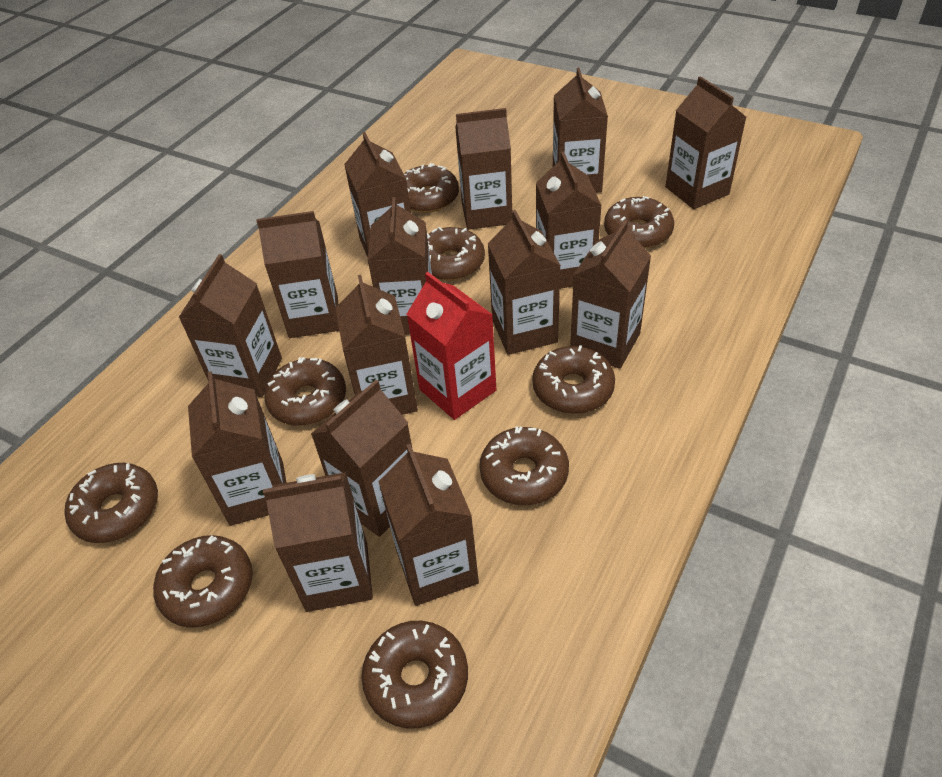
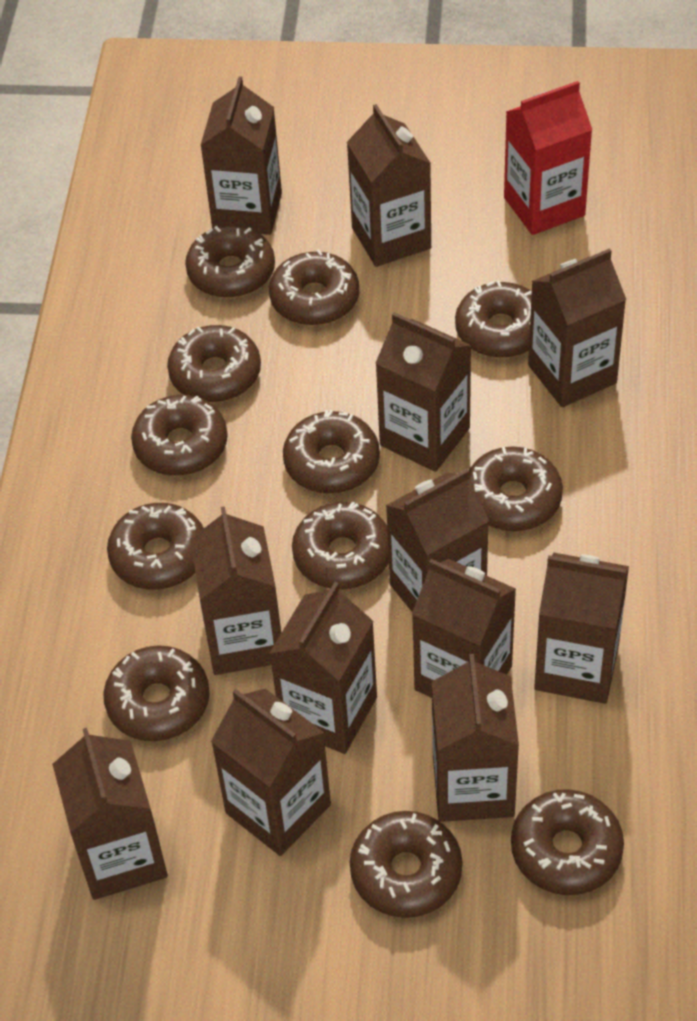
brown carton: 15 -> 12
brown donut: 9 -> 12

